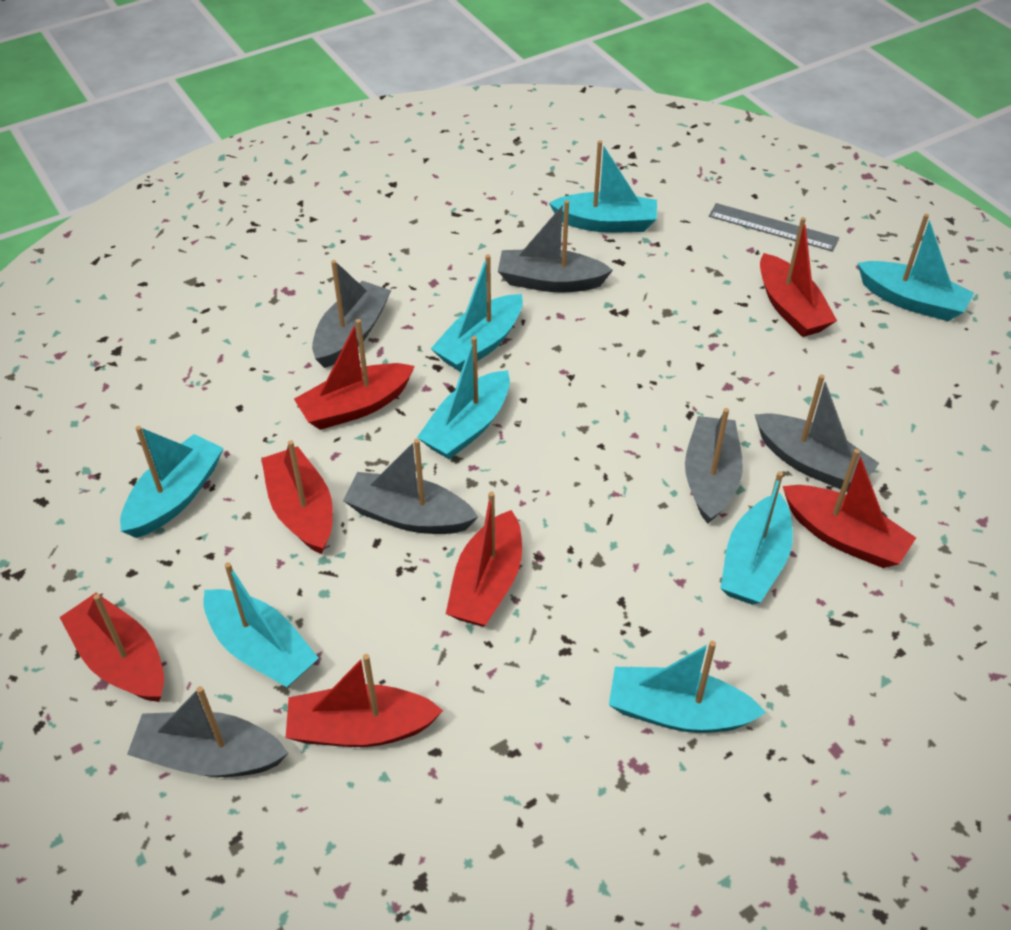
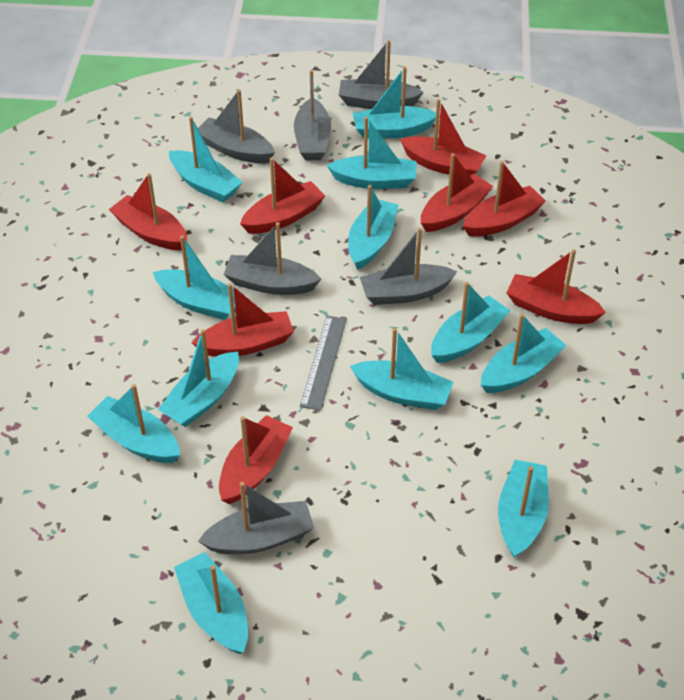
red boat: 7 -> 8
turquoise boat: 8 -> 12

